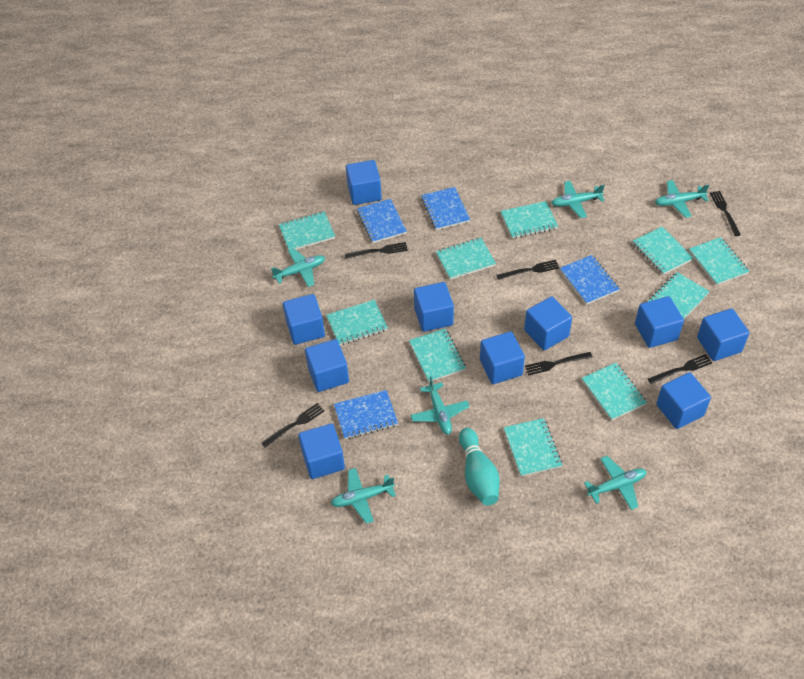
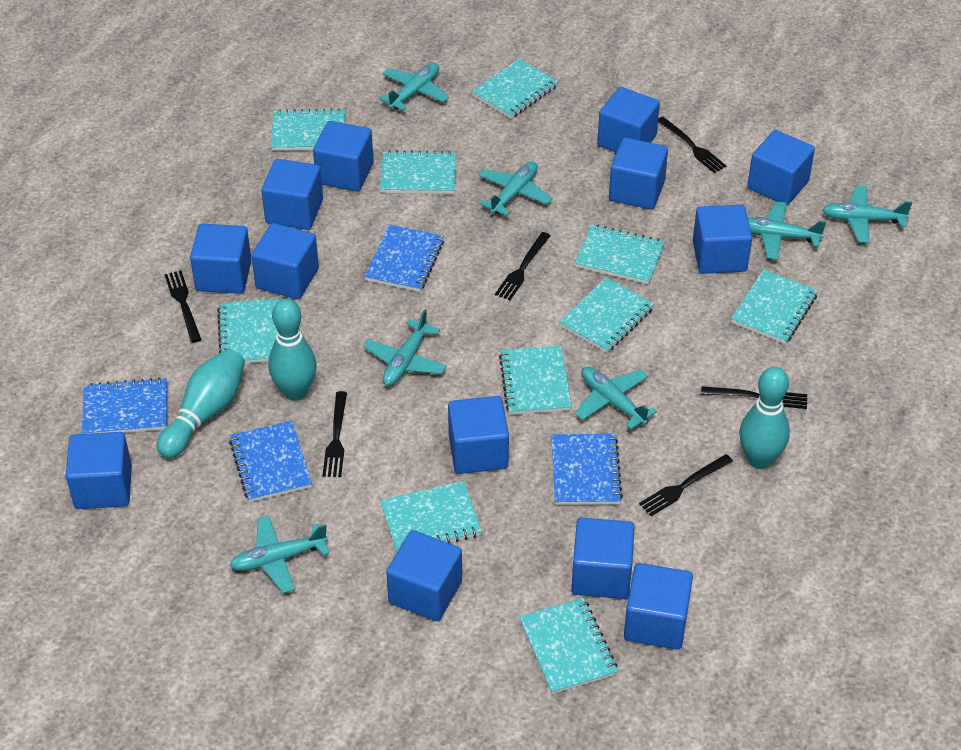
blue cube: 10 -> 13
turquoise bowling pin: 1 -> 3
turquoise plane: 6 -> 7

